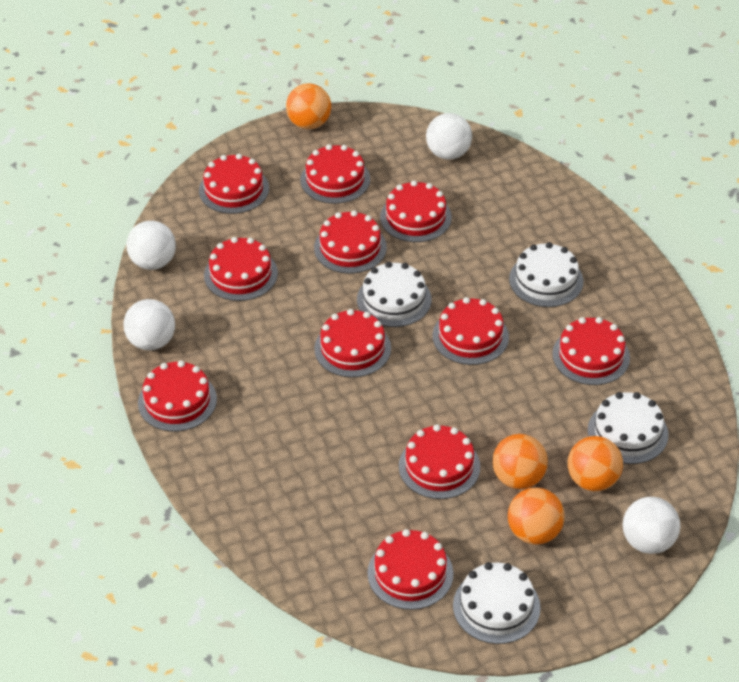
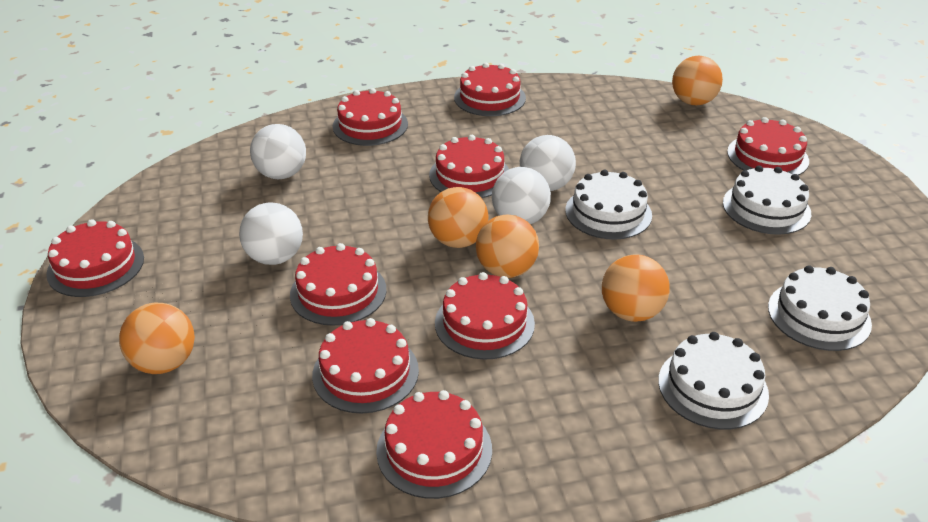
orange ball: 4 -> 5
red cake: 11 -> 9

